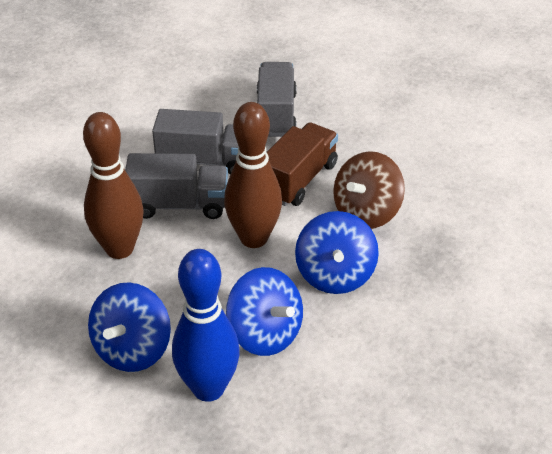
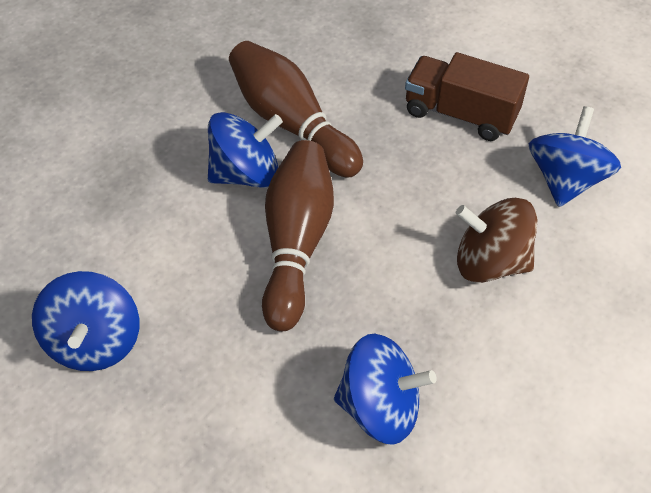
blue bowling pin: 1 -> 0
blue spinning top: 3 -> 4
grey truck: 3 -> 0

